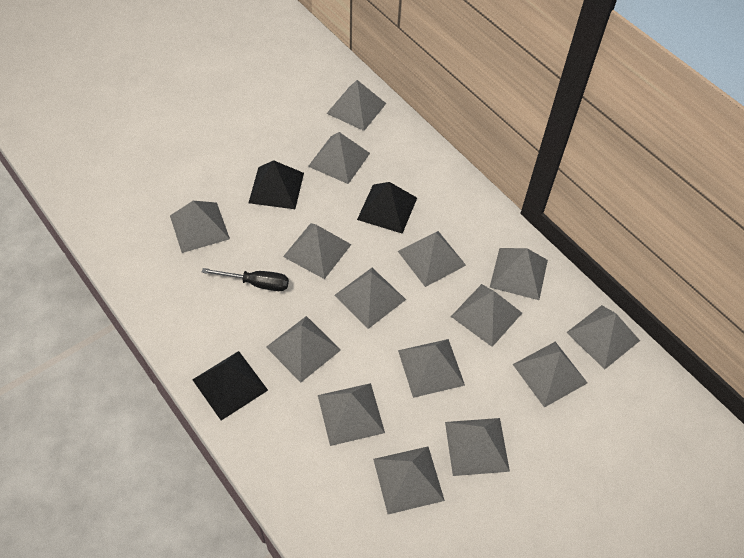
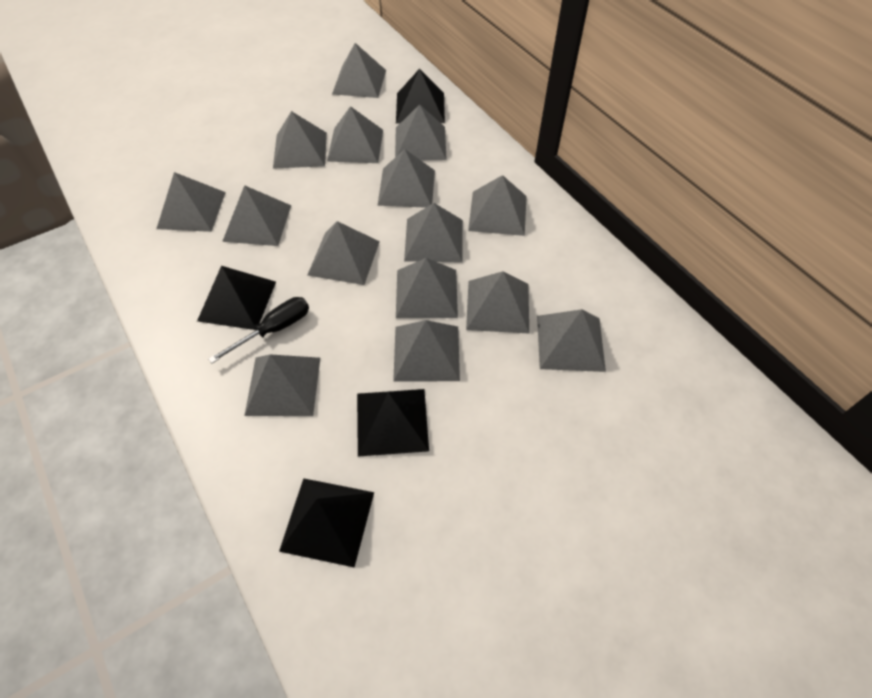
black pyramid: 3 -> 4

